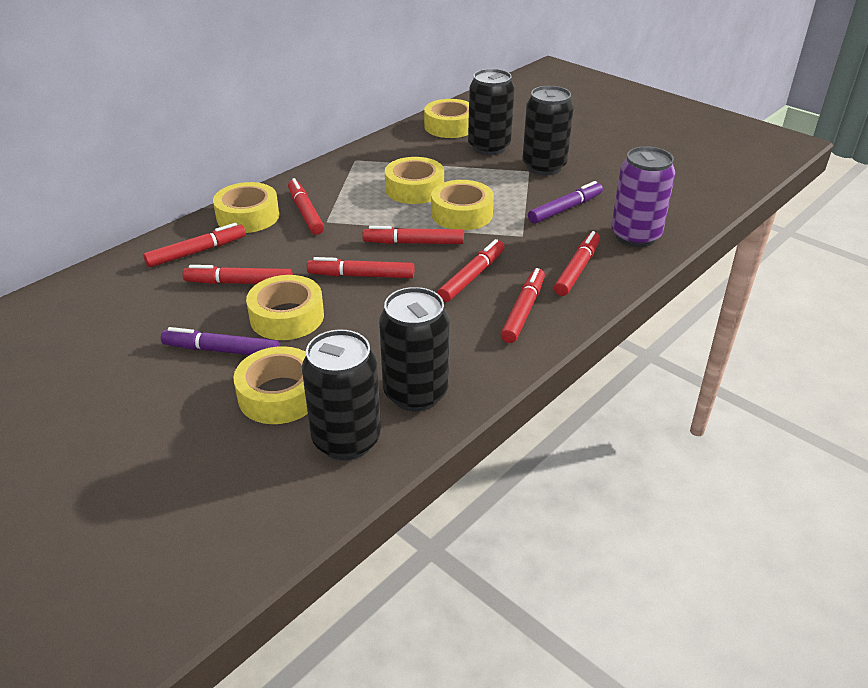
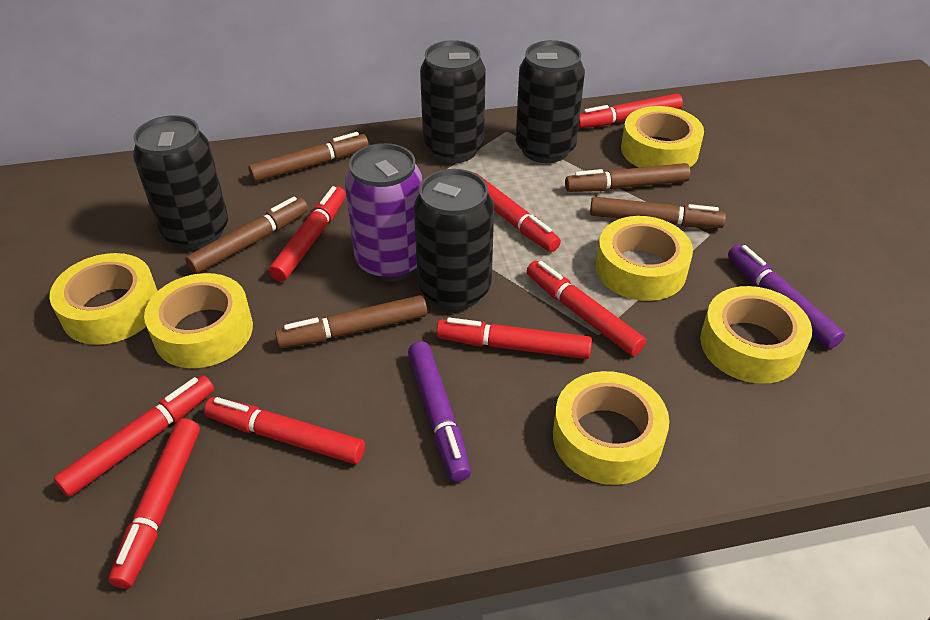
brown marker: 0 -> 5

